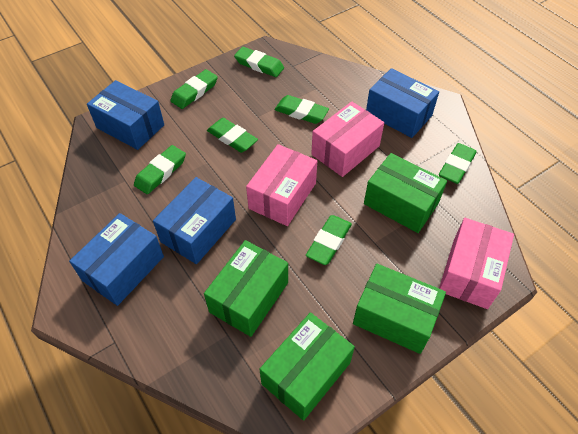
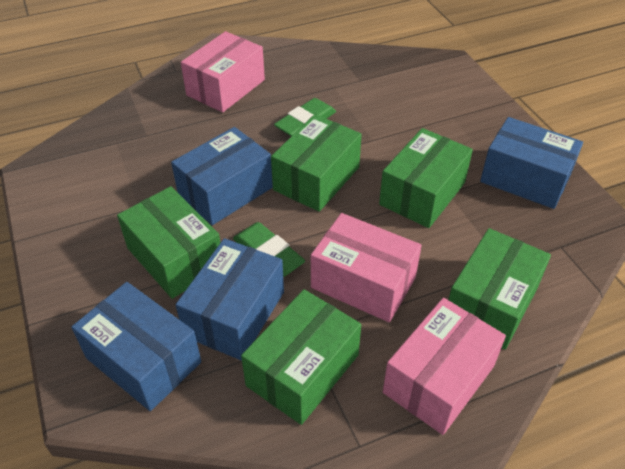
green box: 4 -> 5
green eraser: 7 -> 2

